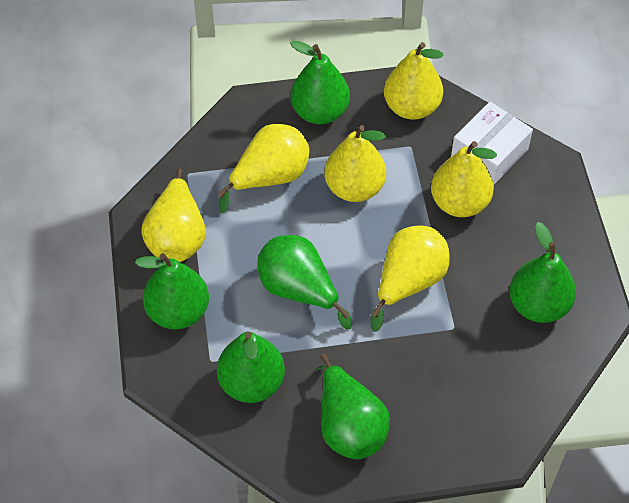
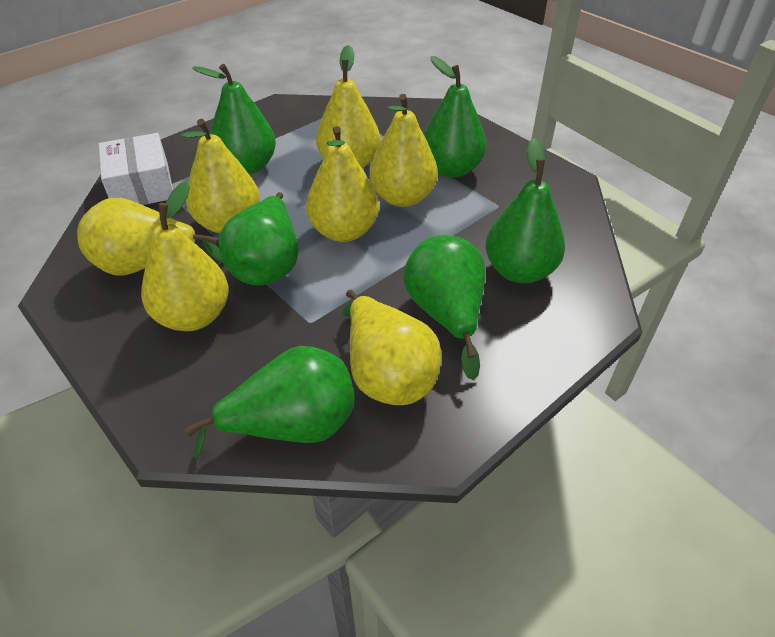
yellow pear: 6 -> 7

